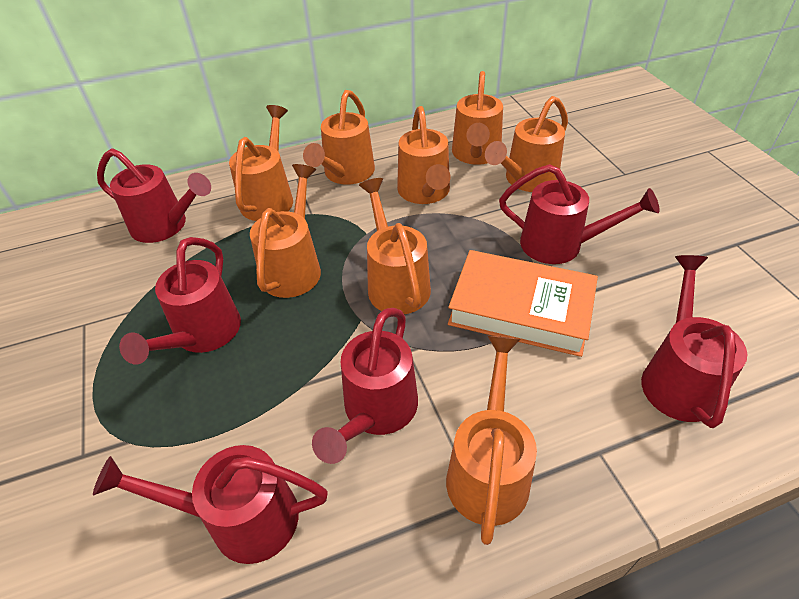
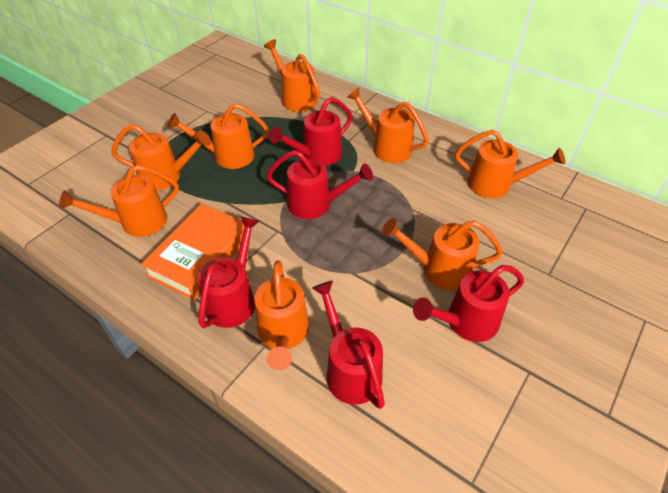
red watering can: 6 -> 5

